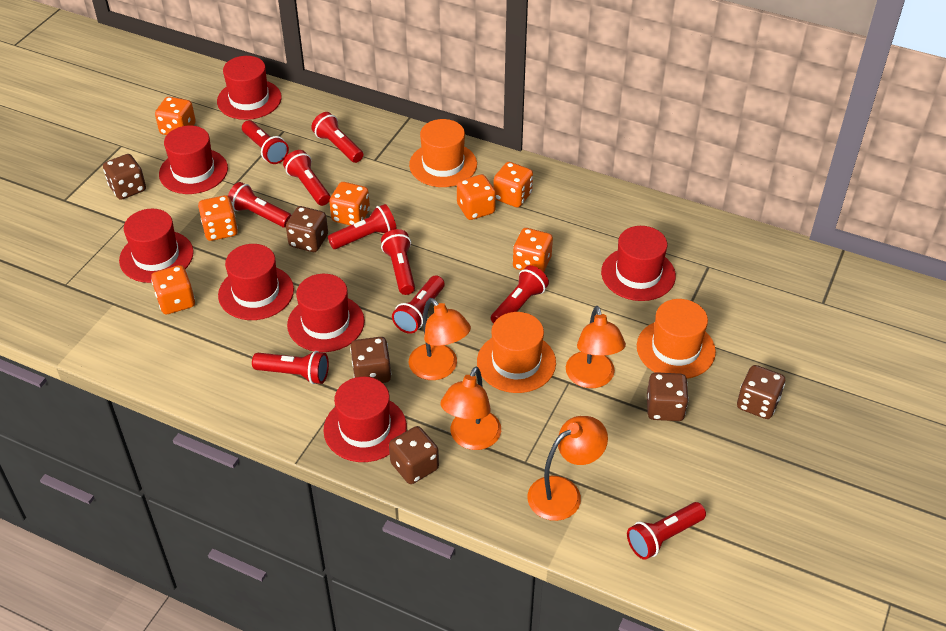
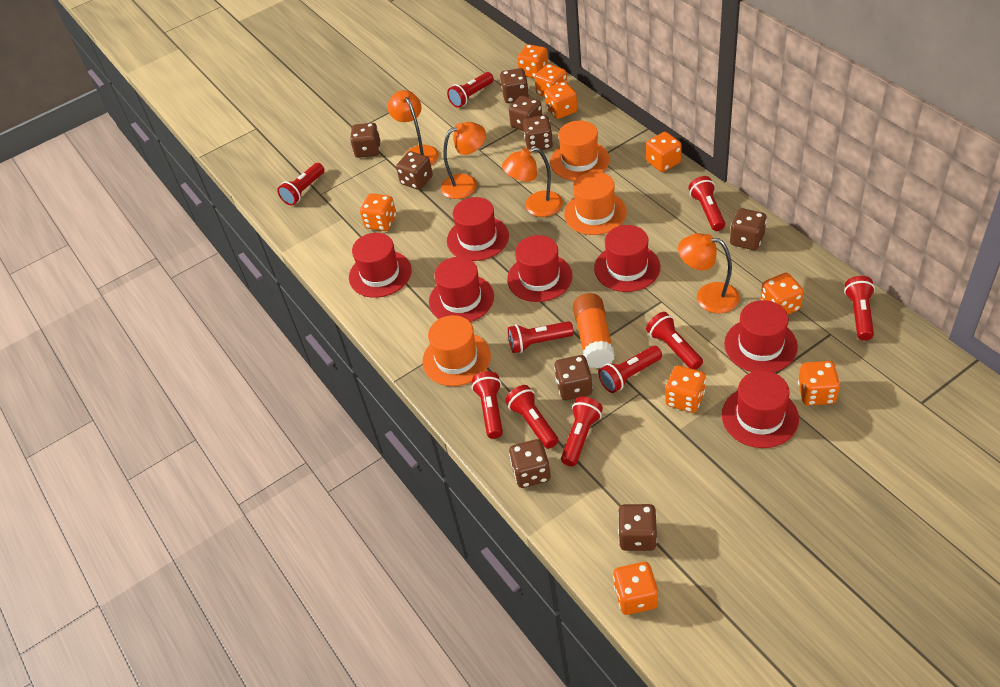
brown dice: 6 -> 9
orange dice: 7 -> 9
orange glue stick: 0 -> 1

